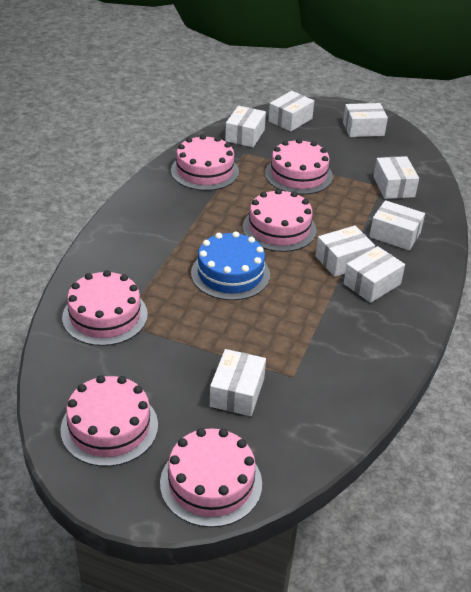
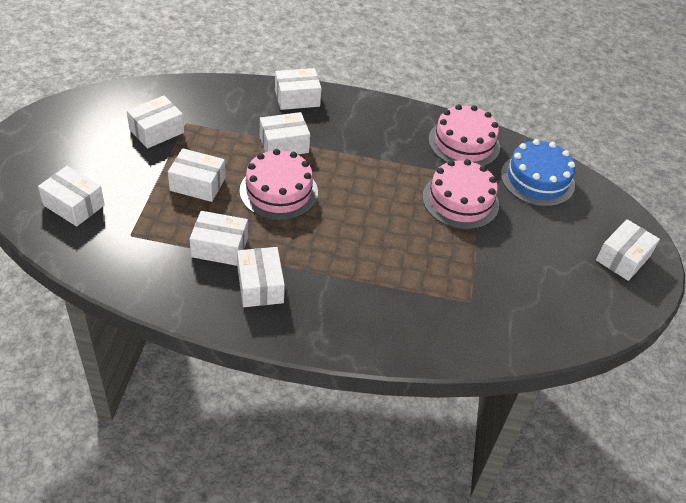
pink cake: 6 -> 3

